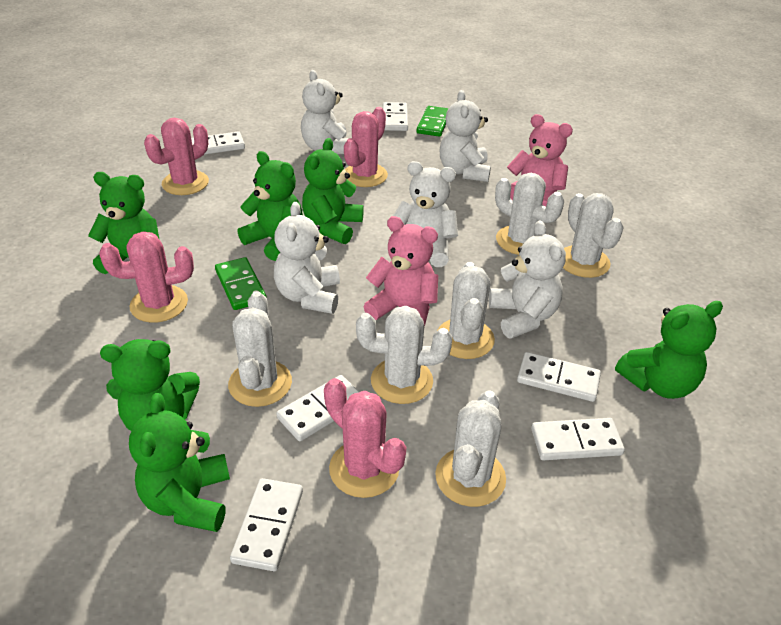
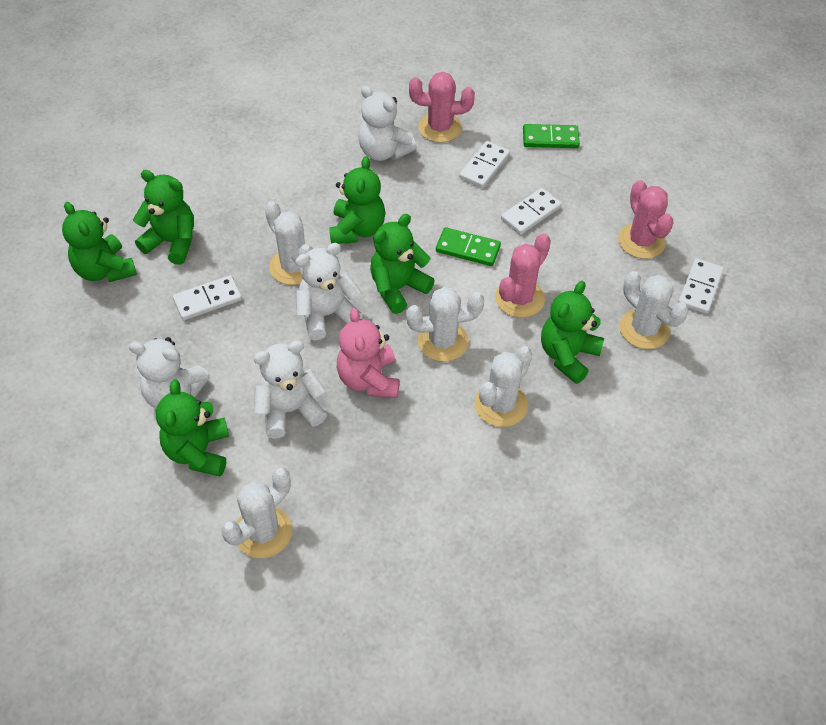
pink cactus: 4 -> 3
pink teddy bear: 2 -> 1
white cactus: 6 -> 5
white domino: 6 -> 4
white teddy bear: 5 -> 4

